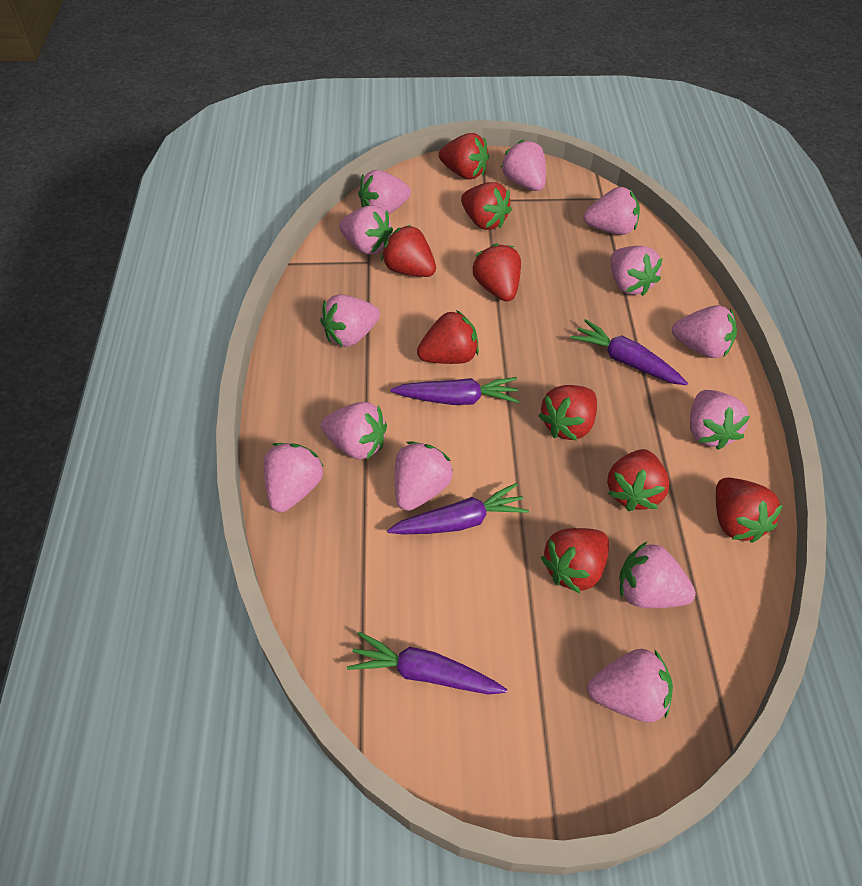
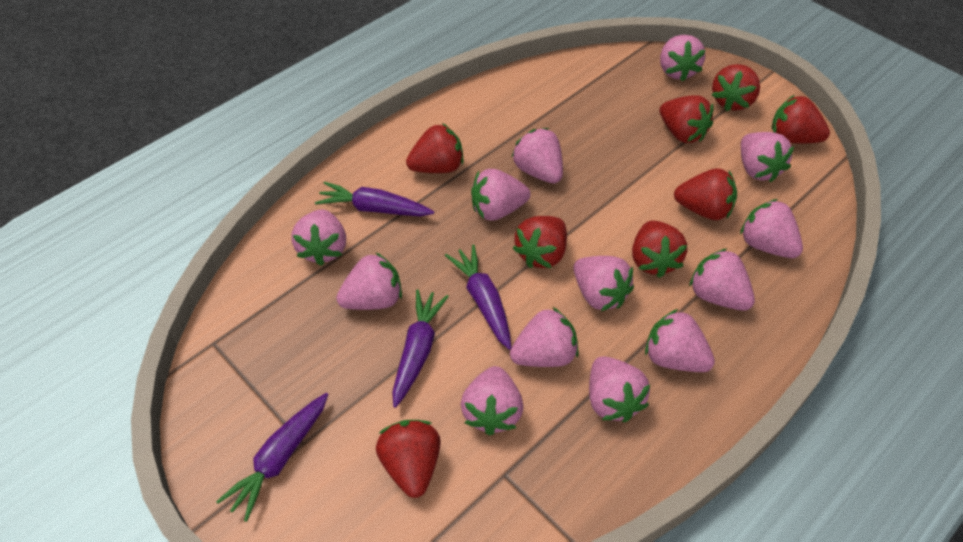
red strawberry: 9 -> 8

